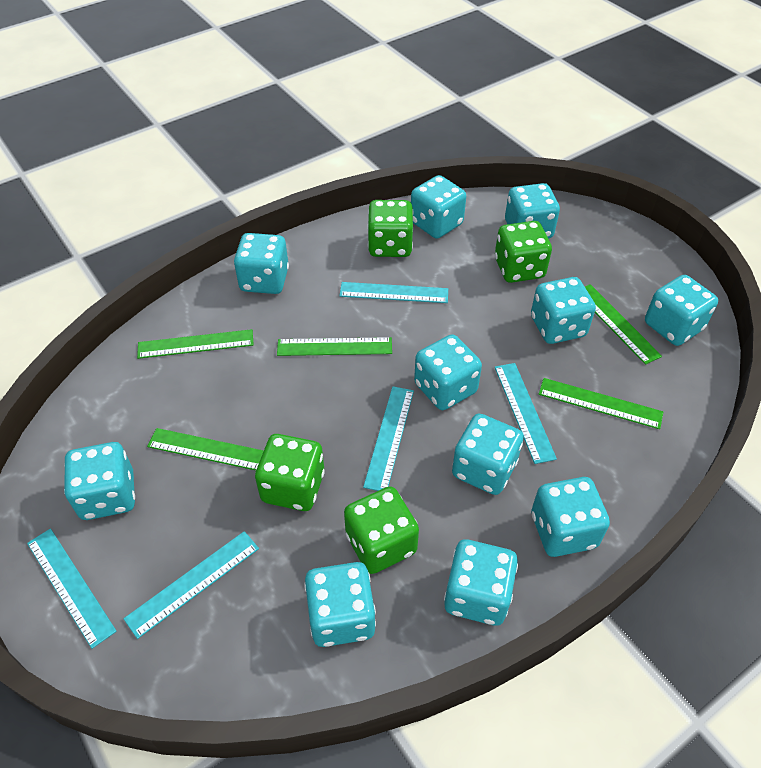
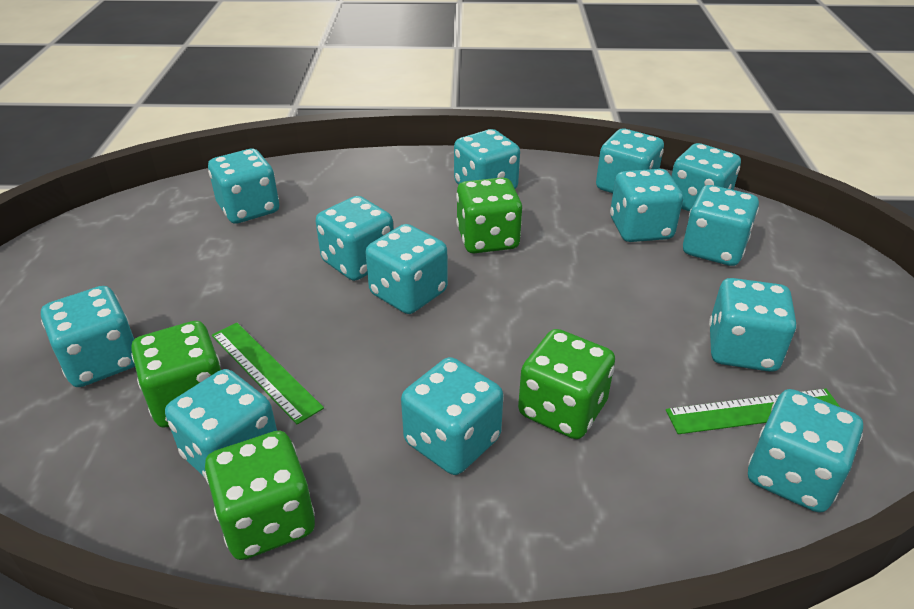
green ruler: 5 -> 2
turquoise dice: 11 -> 13
turquoise ruler: 5 -> 0

